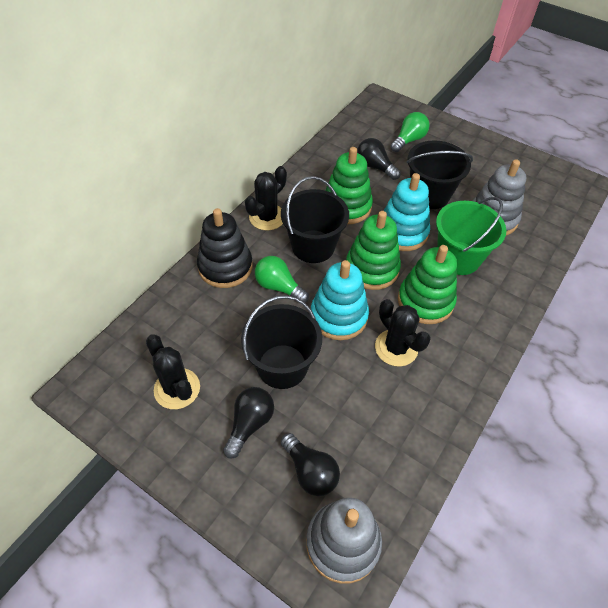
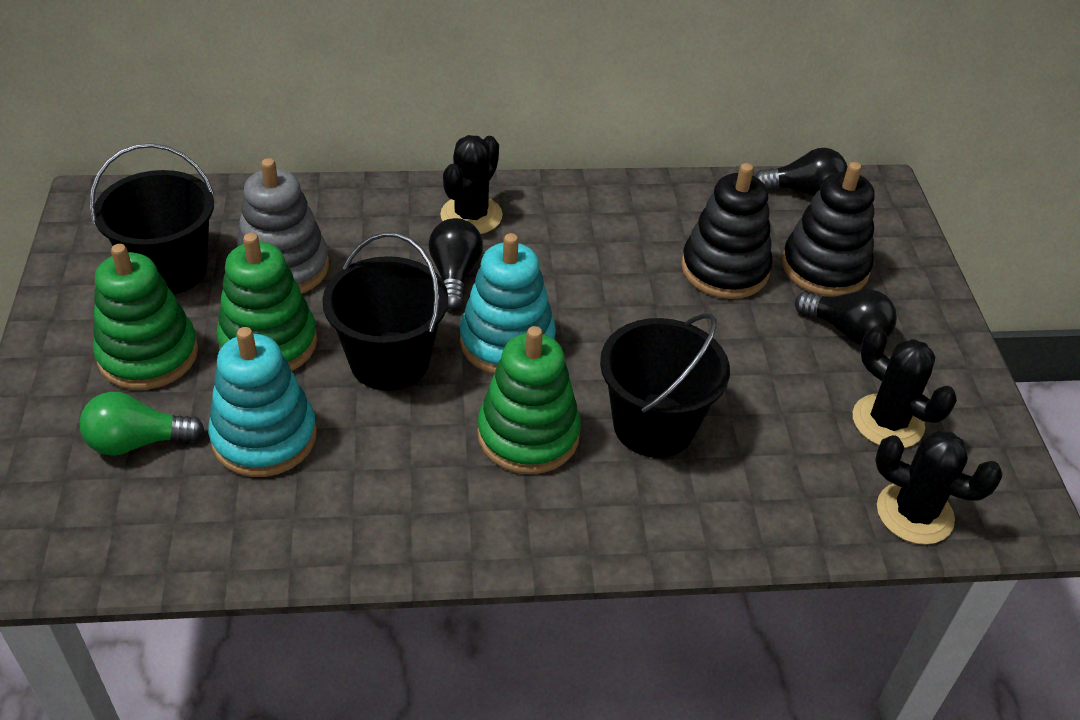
black stacking toy: 1 -> 2
green bucket: 1 -> 0
green light bulb: 2 -> 1
grey stacking toy: 2 -> 1

